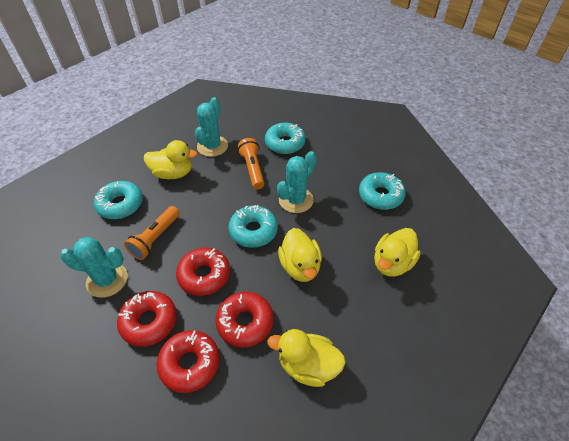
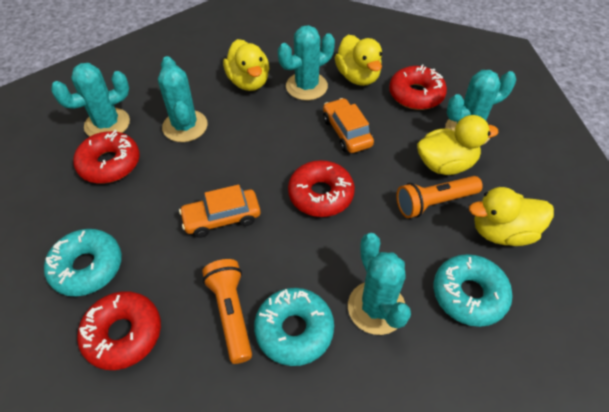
orange car: 0 -> 2
turquoise cactus: 3 -> 5
turquoise donut: 4 -> 3

